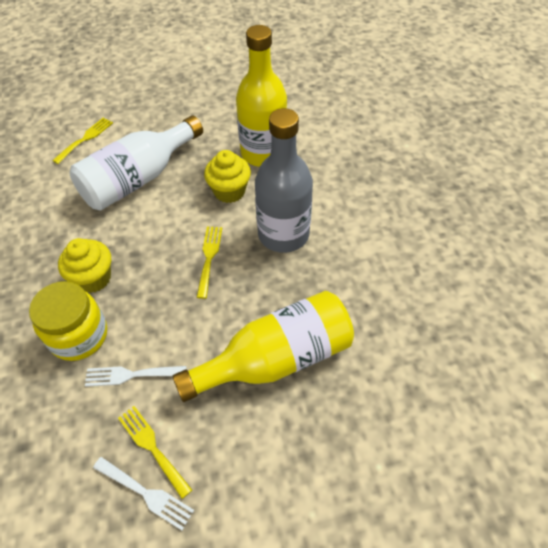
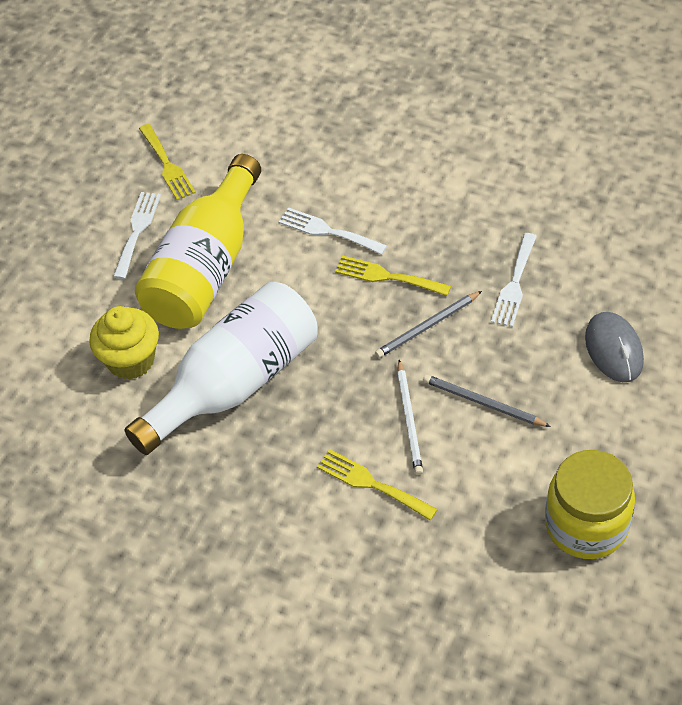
grey bottle: 1 -> 0
grey mouse: 0 -> 1
grey pencil: 0 -> 2
white fork: 2 -> 3
white pencil: 0 -> 1
yellow bottle: 2 -> 1
yellow cupcake: 2 -> 1

